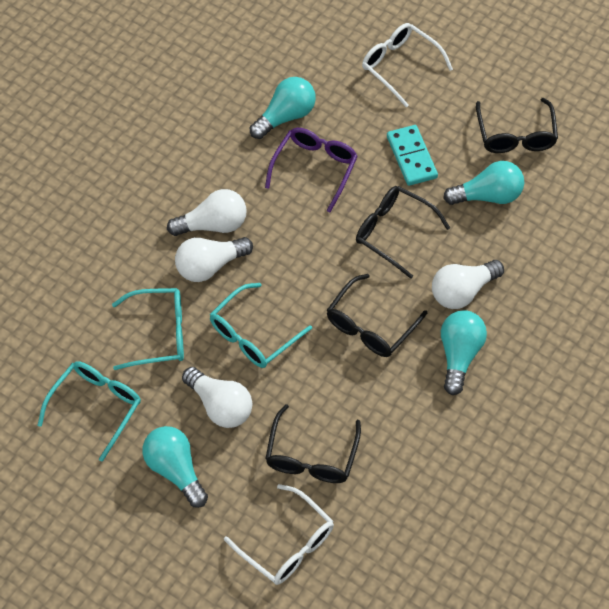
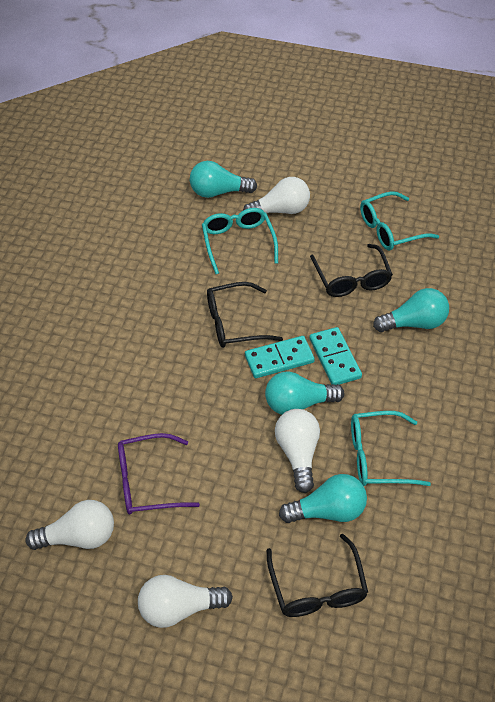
black glasses: 4 -> 3
turquoise domino: 1 -> 2
white glasses: 2 -> 0

